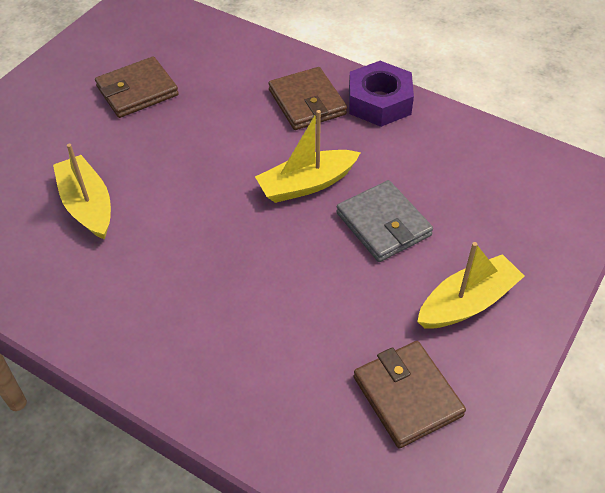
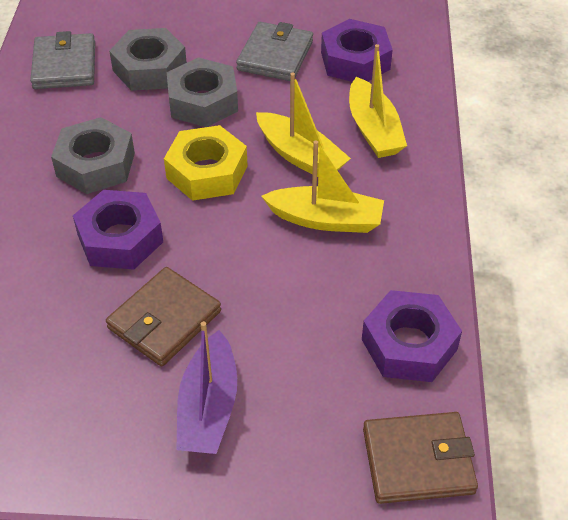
brown wallet: 3 -> 2
grey nut: 0 -> 3
grey wallet: 1 -> 2
purple boat: 0 -> 1
purple nut: 1 -> 3
yellow nut: 0 -> 1

